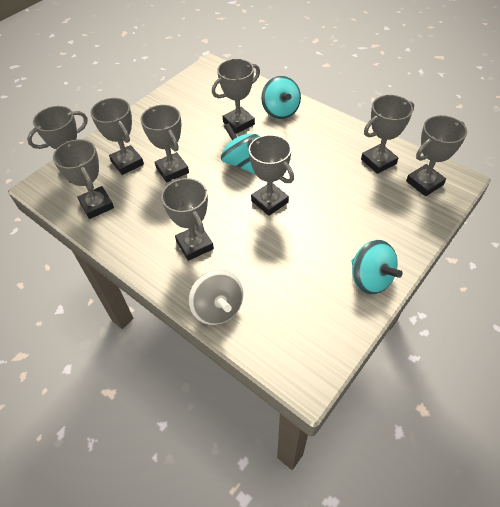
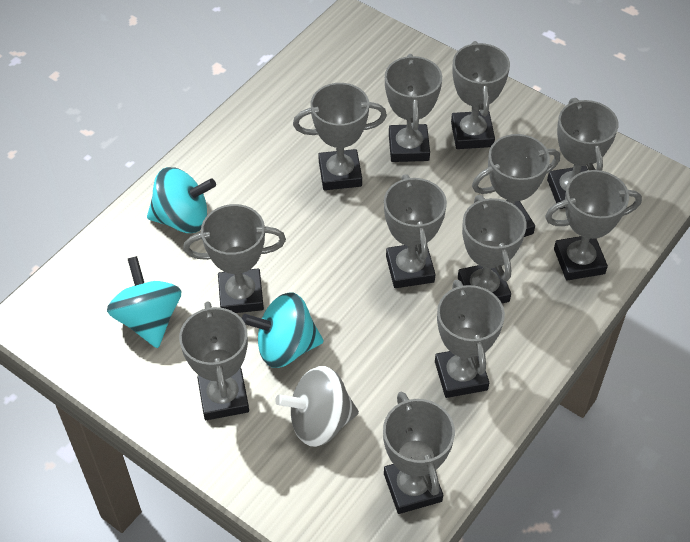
grey trophy: 9 -> 12

